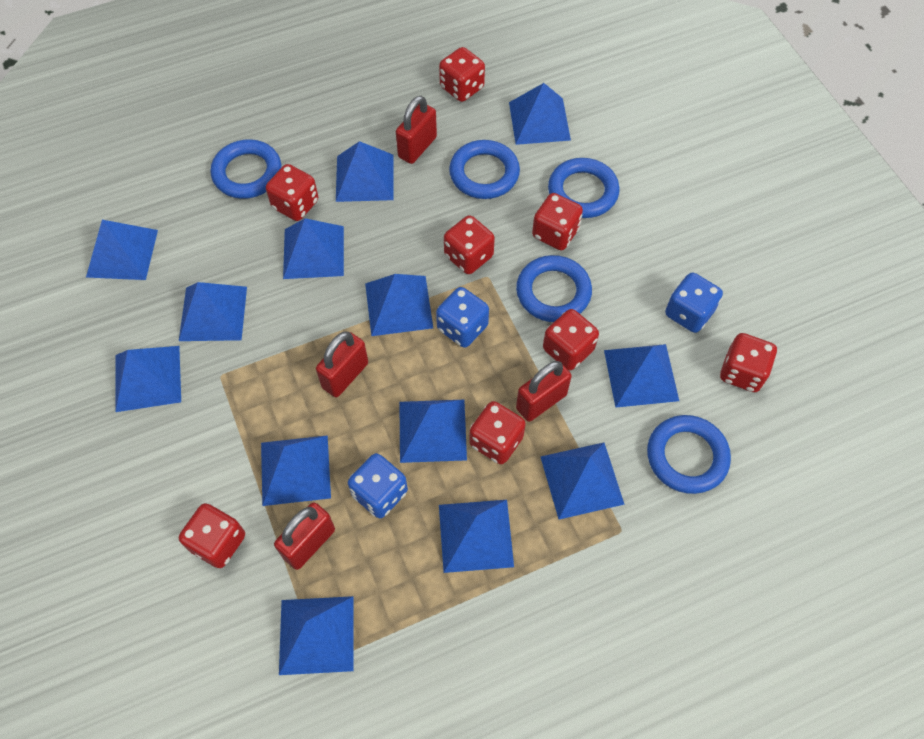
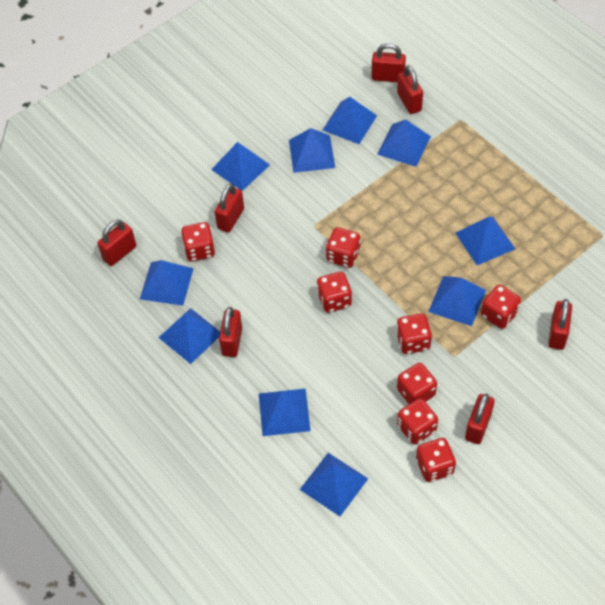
blue dice: 3 -> 0
blue pyramid: 13 -> 10
blue ring: 5 -> 0
red padlock: 4 -> 7

